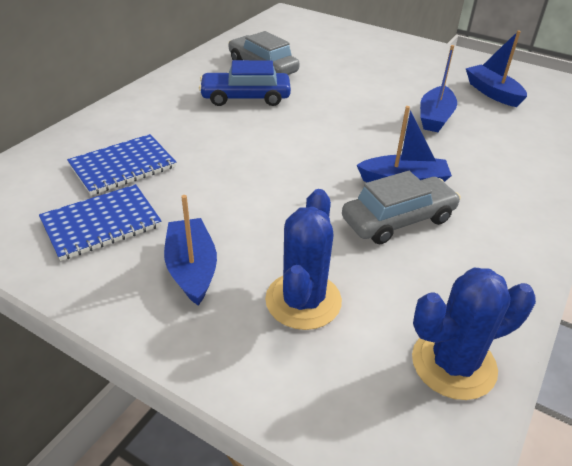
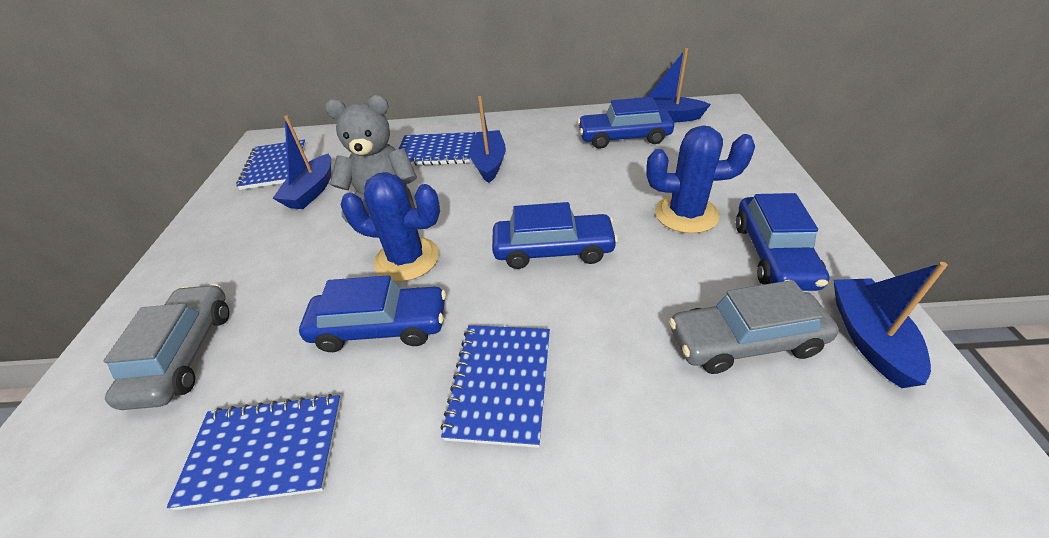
blue car: 1 -> 4
blue notebook: 2 -> 4
grey teddy bear: 0 -> 1

